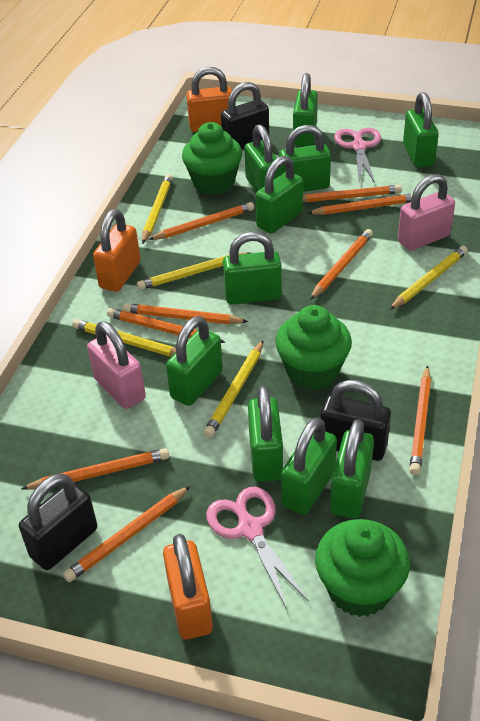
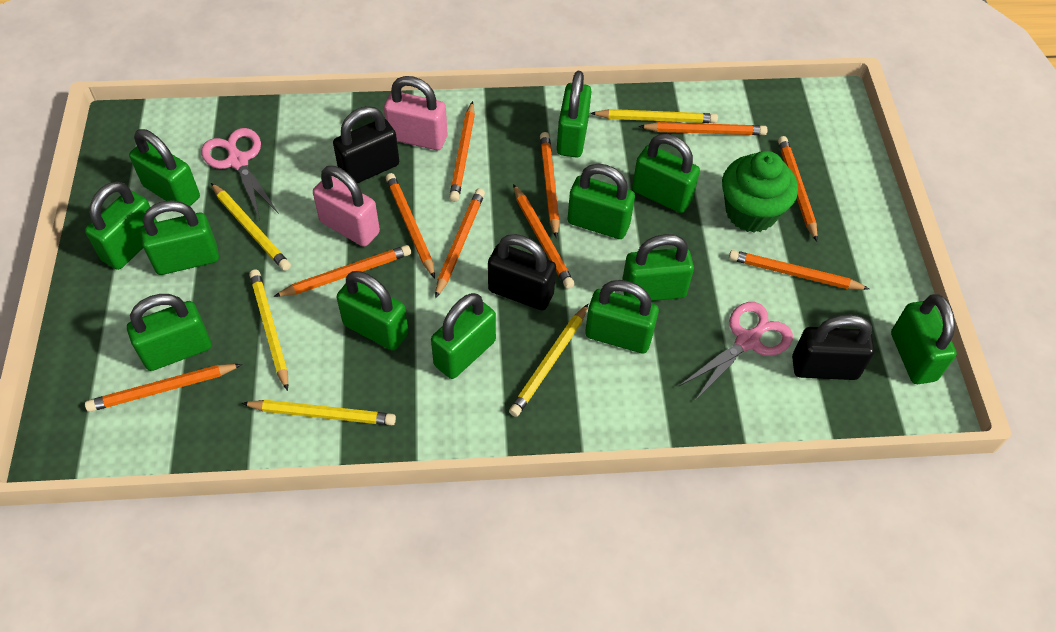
green cupcake: 3 -> 1
green padlock: 10 -> 12
orange padlock: 3 -> 0
orange pencil: 9 -> 10

